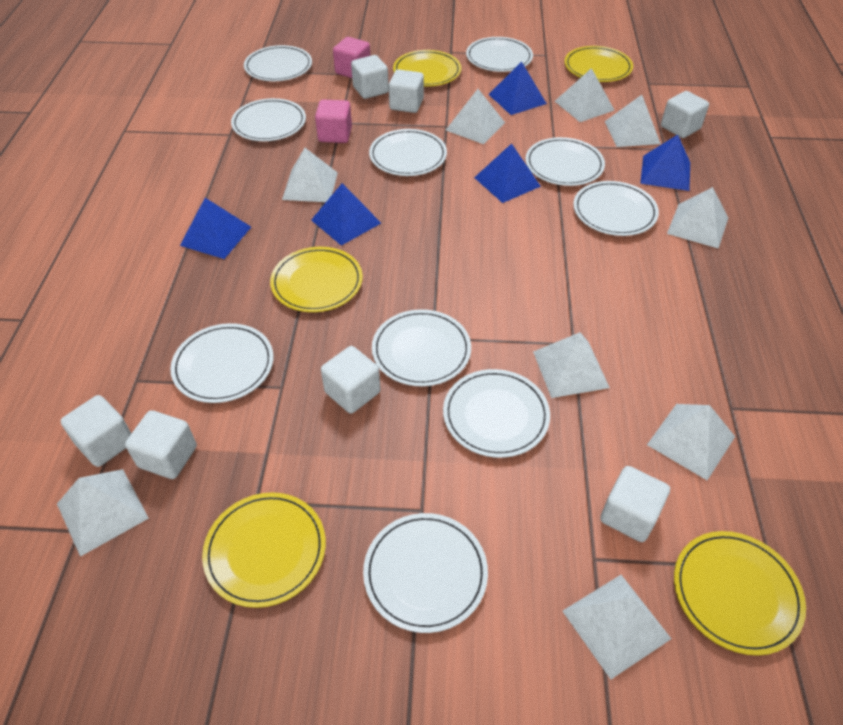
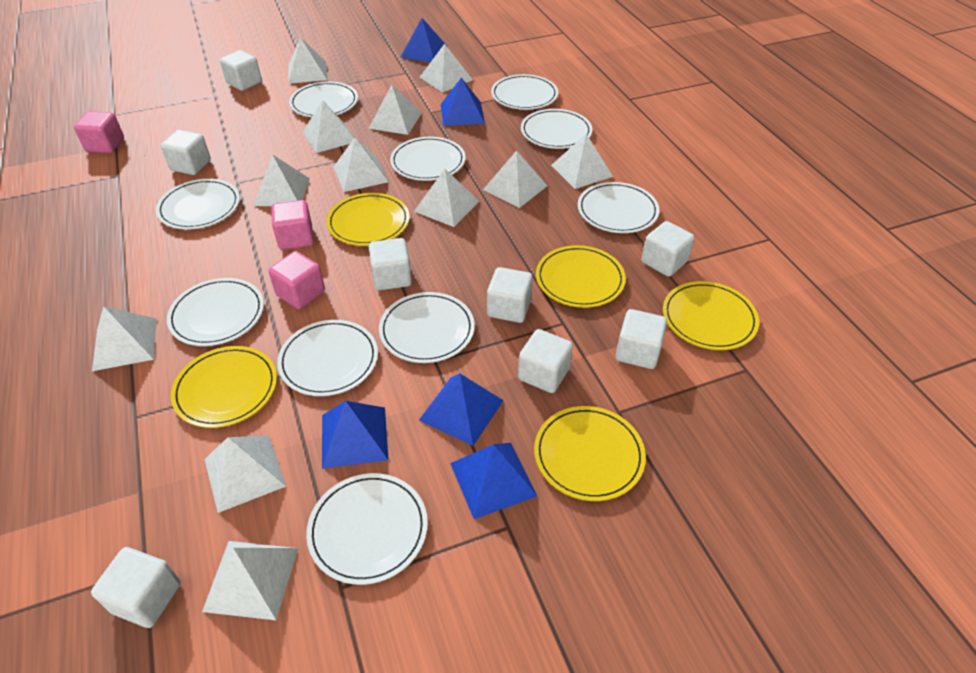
pink cube: 2 -> 3
white cube: 7 -> 8
white pyramid: 9 -> 12

